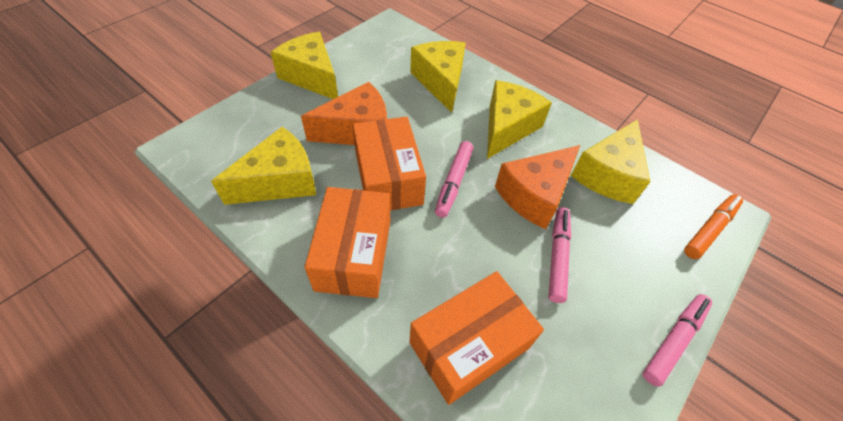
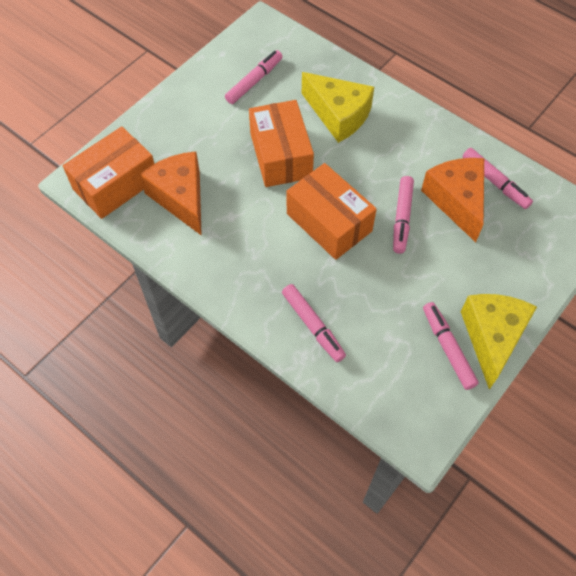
orange marker: 1 -> 0
pink marker: 3 -> 5
yellow cheese: 5 -> 2

